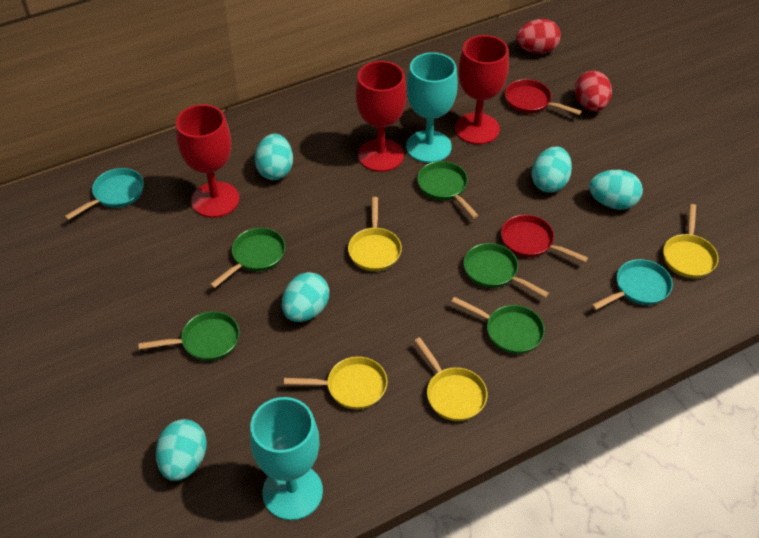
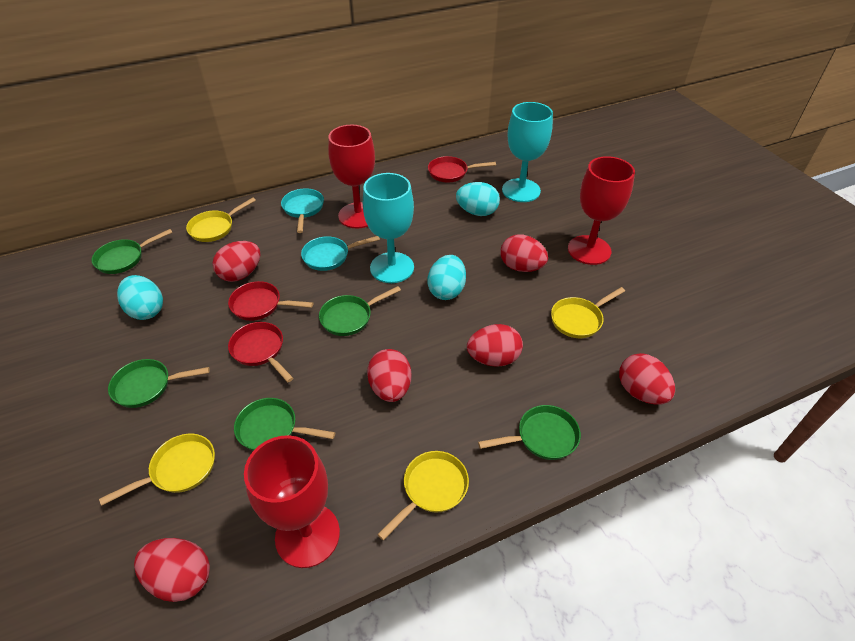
red egg: 2 -> 6
red pan: 2 -> 3
turquoise egg: 5 -> 3

